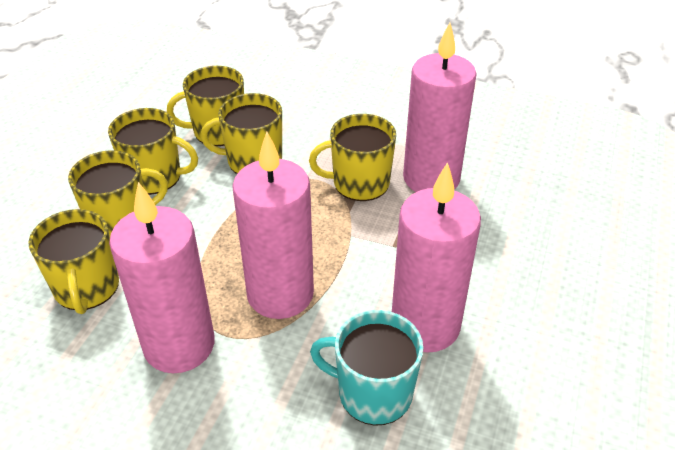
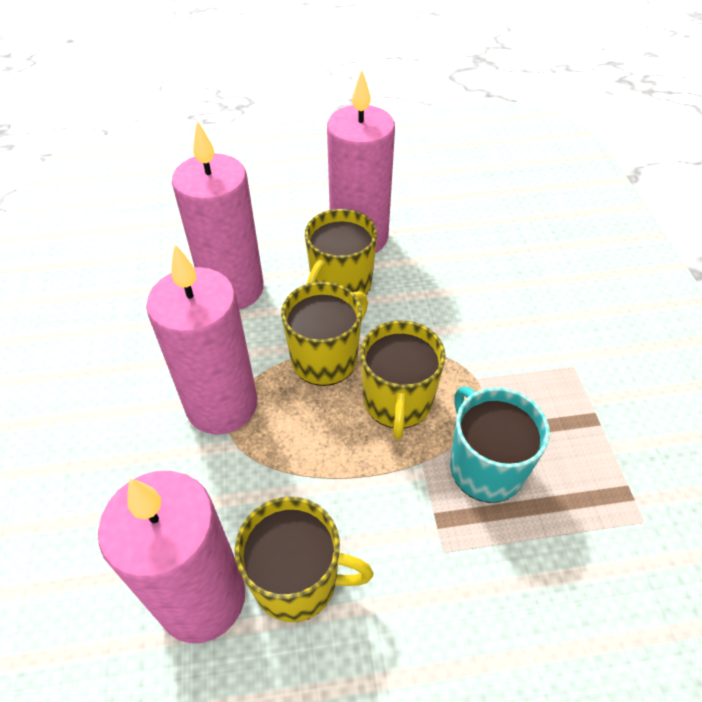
yellow mug: 6 -> 4

